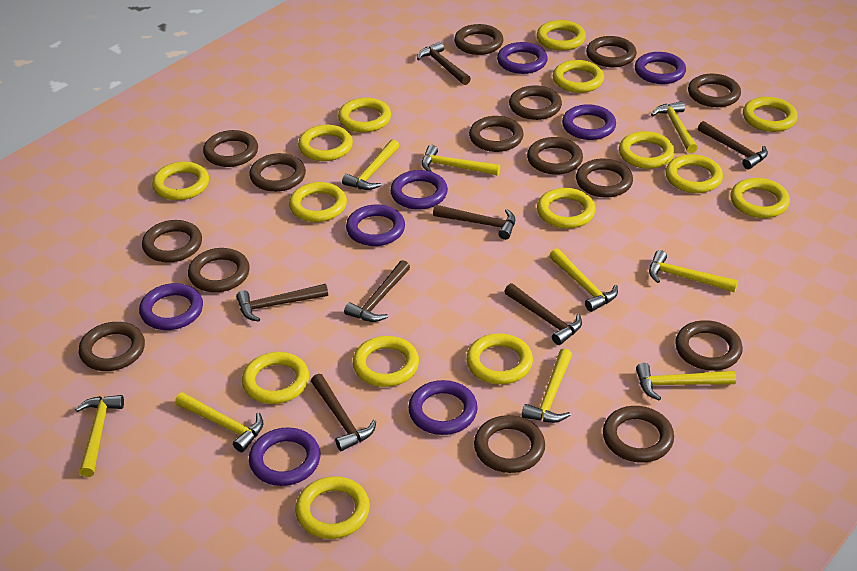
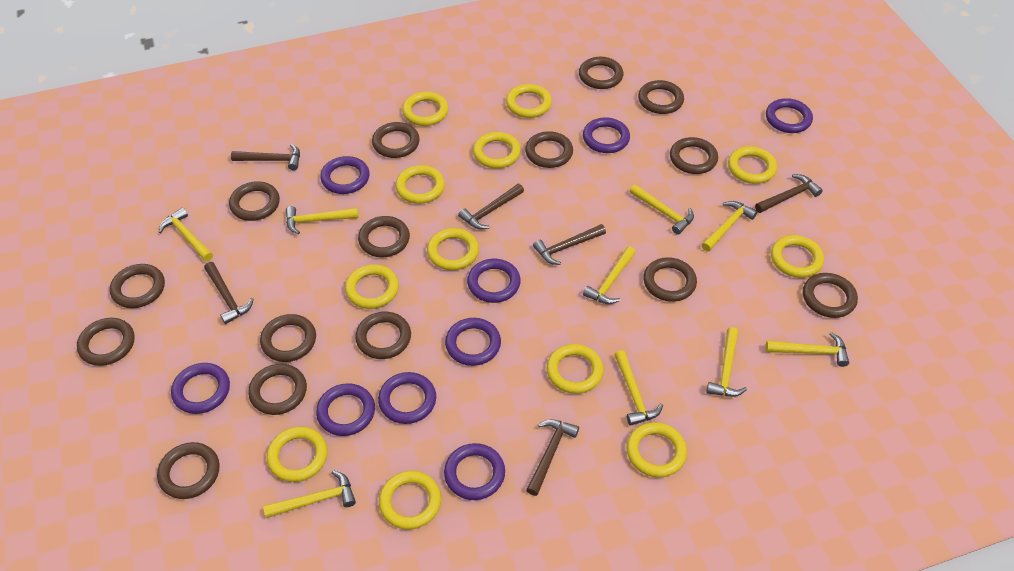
brown hammer: 7 -> 6
purple ring: 8 -> 9
yellow ring: 15 -> 12

